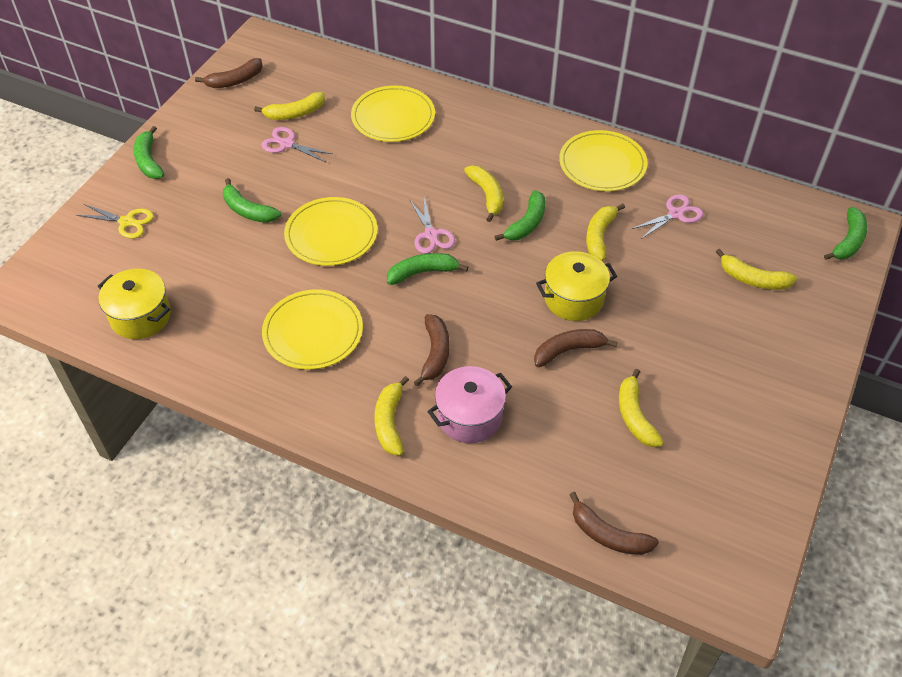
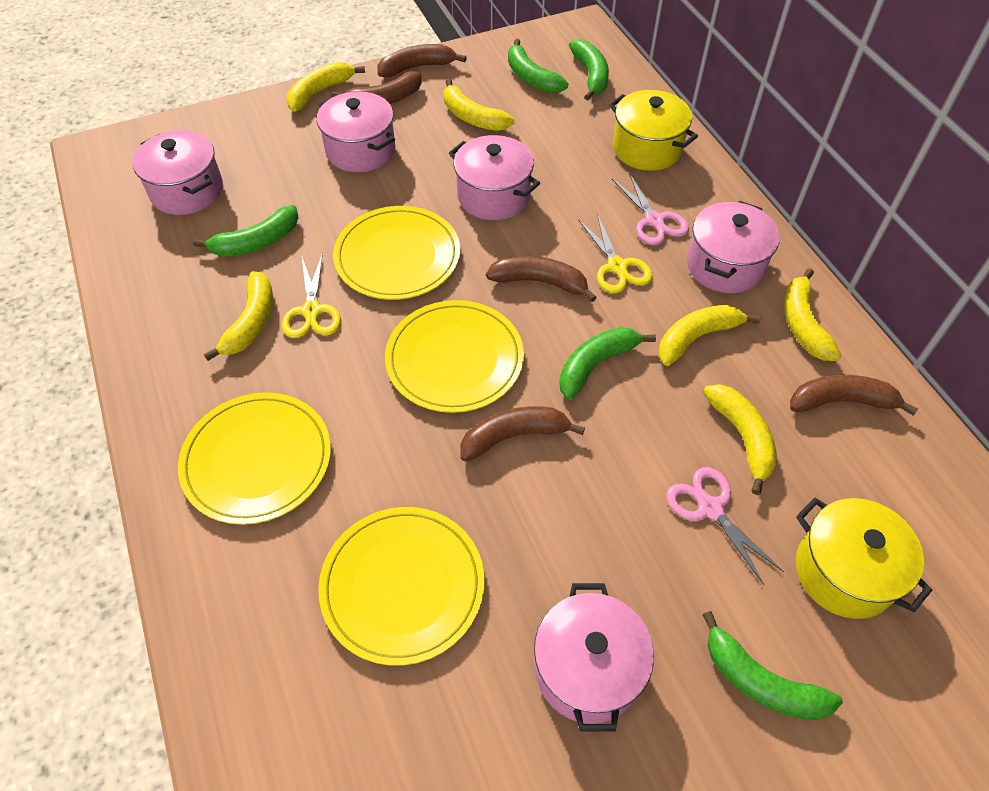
brown banana: 4 -> 5
pink pot: 1 -> 5
pink scissors: 3 -> 2
yellow scissors: 1 -> 2

